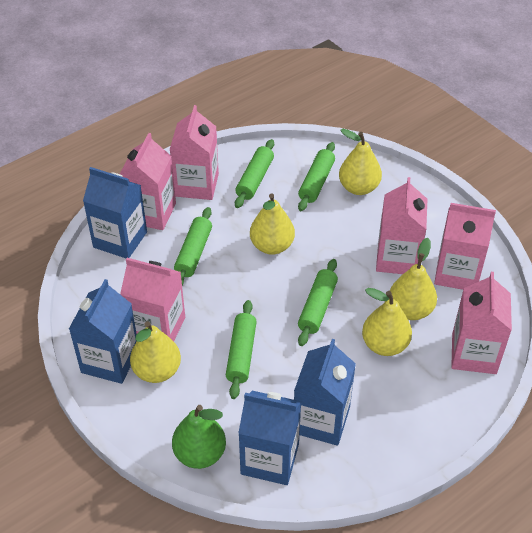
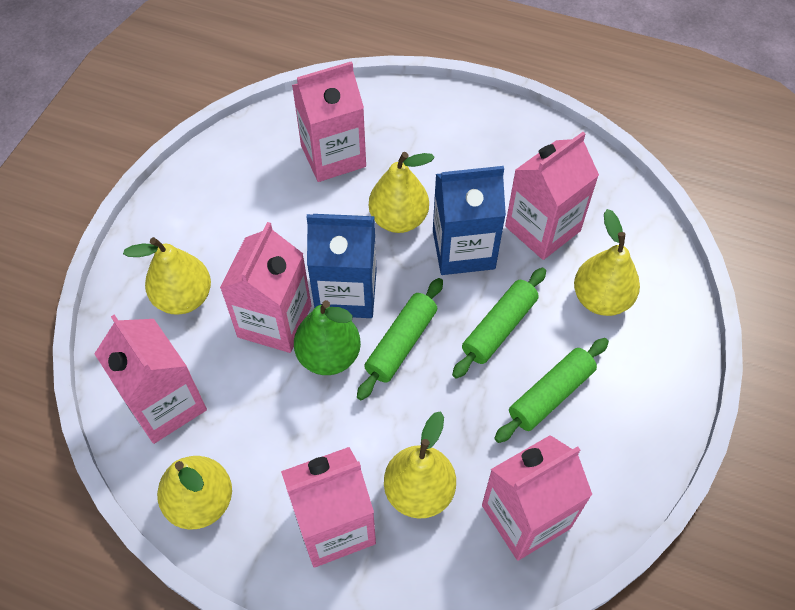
blue carton: 4 -> 2
green rolling pin: 5 -> 3

